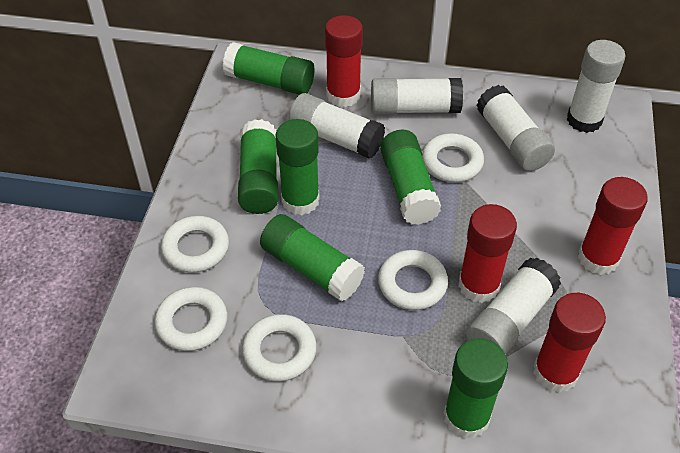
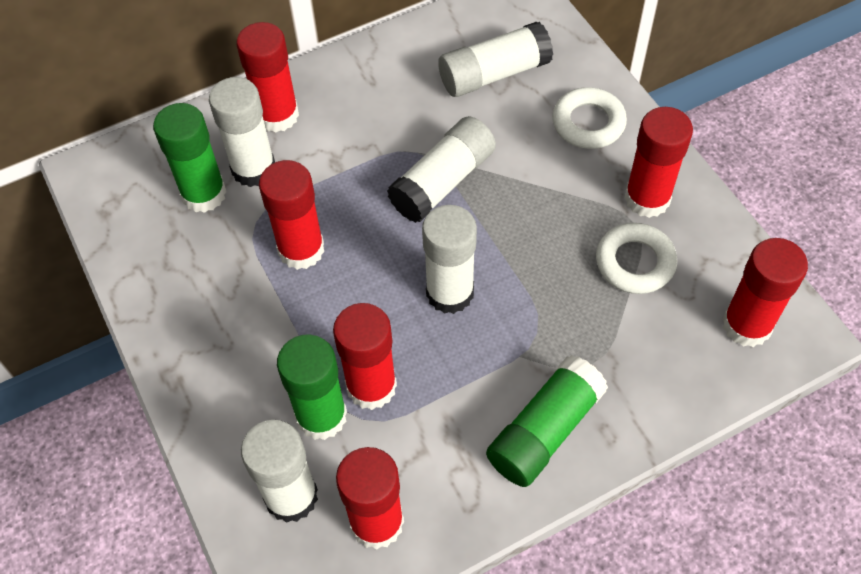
green glue stick: 6 -> 3
red glue stick: 4 -> 6
white ring: 5 -> 2

